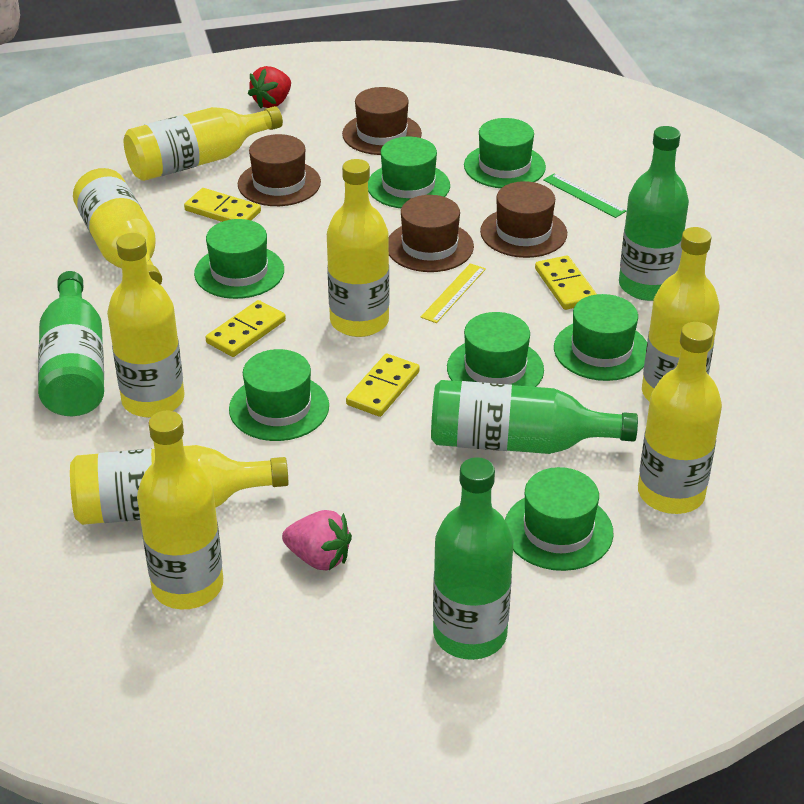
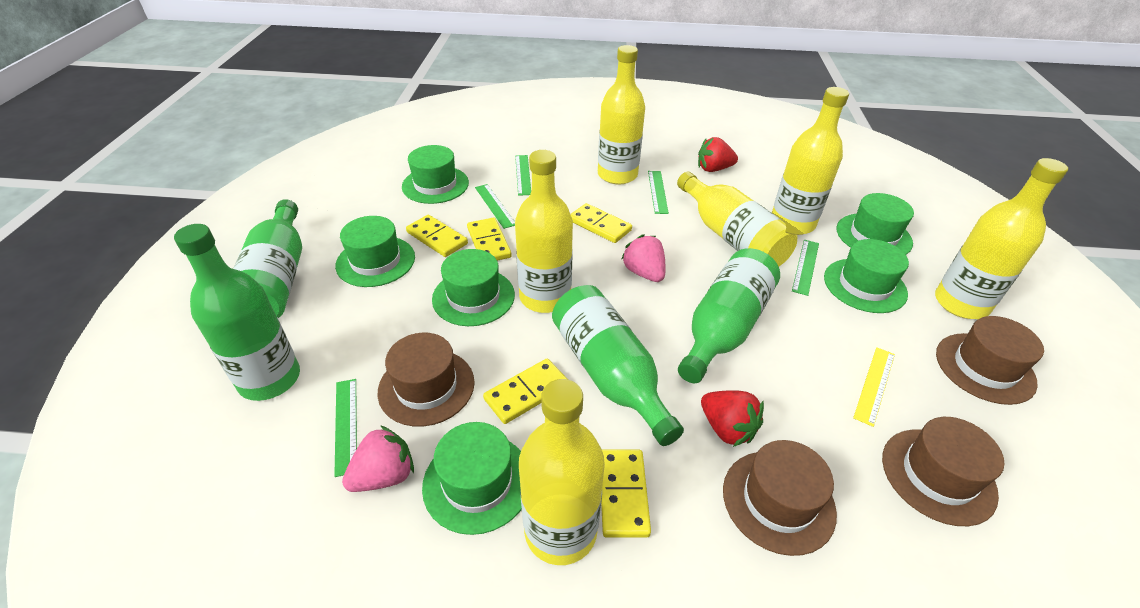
green hat: 7 -> 6
green ruler: 1 -> 5
pink strawberry: 1 -> 2
red strawberry: 1 -> 2
yellow bottle: 8 -> 6
yellow domino: 4 -> 5

